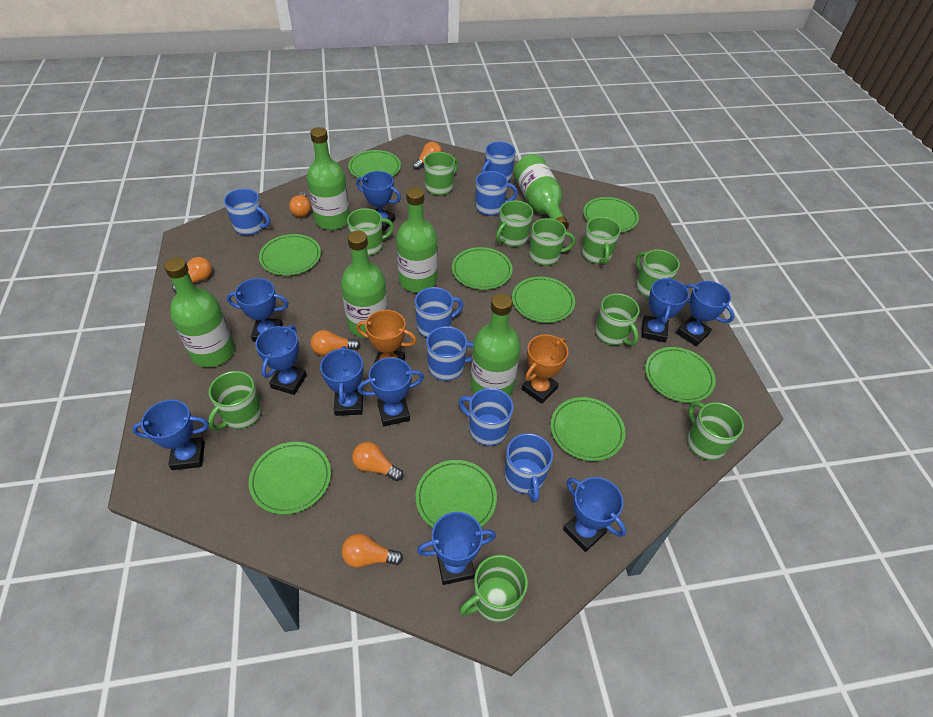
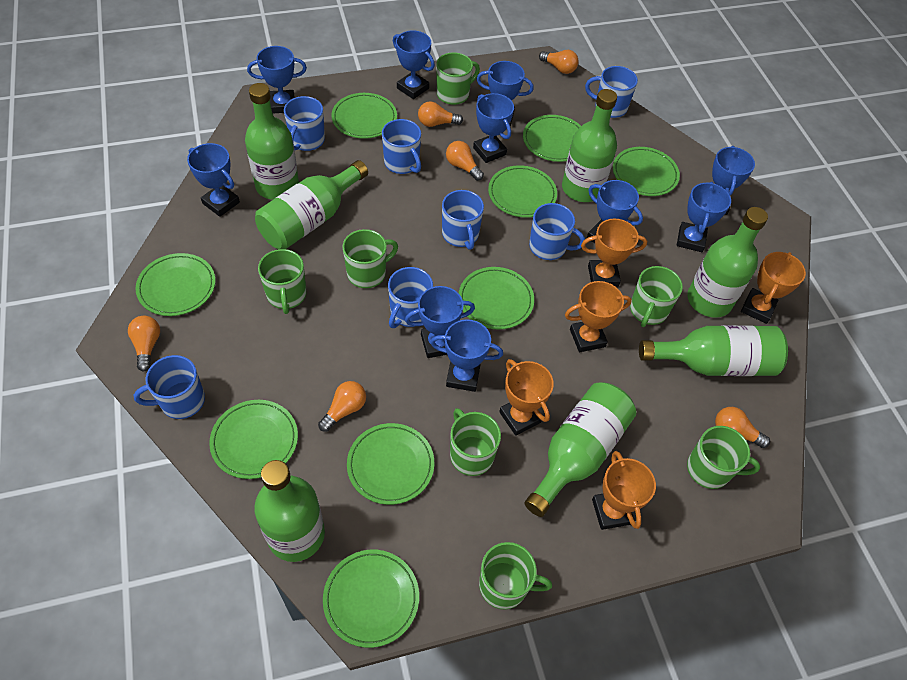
green bottle: 6 -> 7
green mug: 10 -> 7
orange trophy: 2 -> 5

